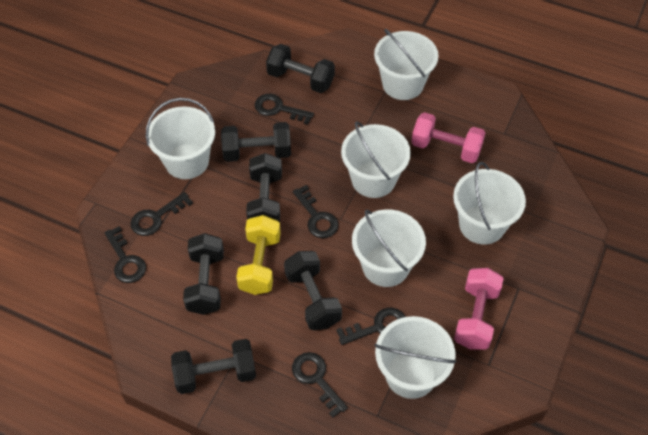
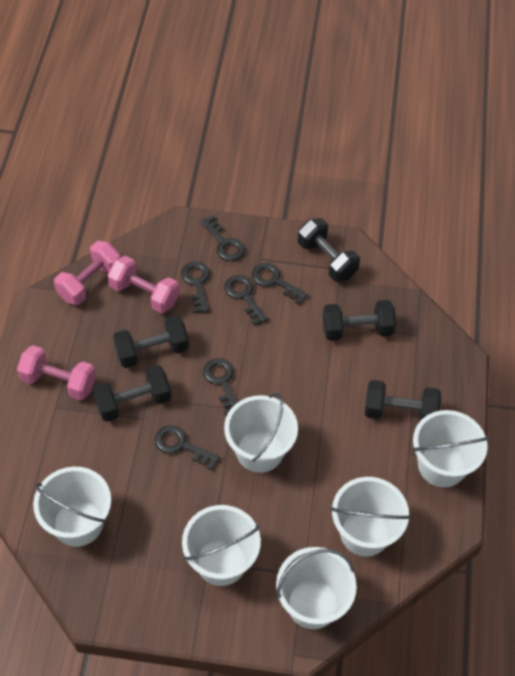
black dumbbell: 6 -> 5
pink dumbbell: 2 -> 3
yellow dumbbell: 1 -> 0

